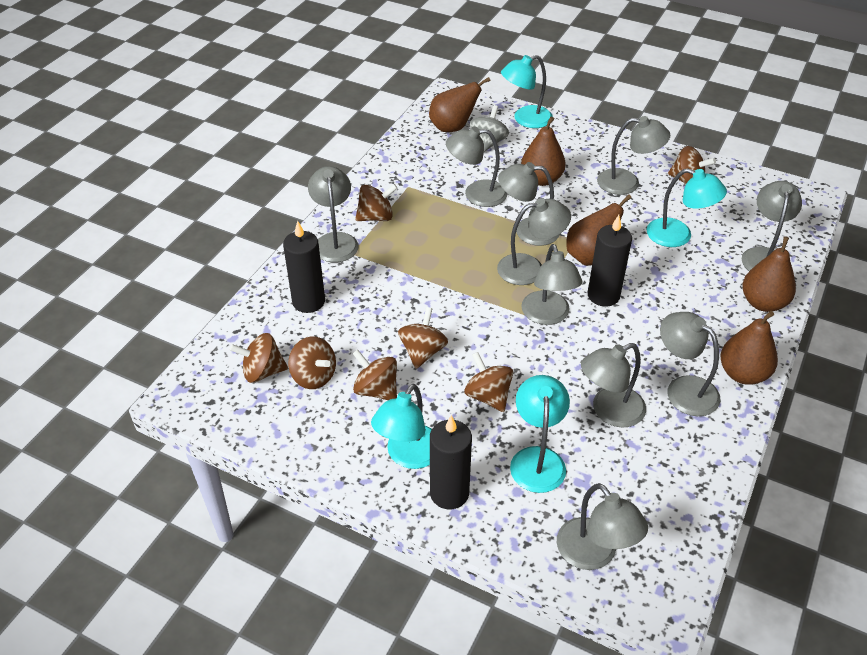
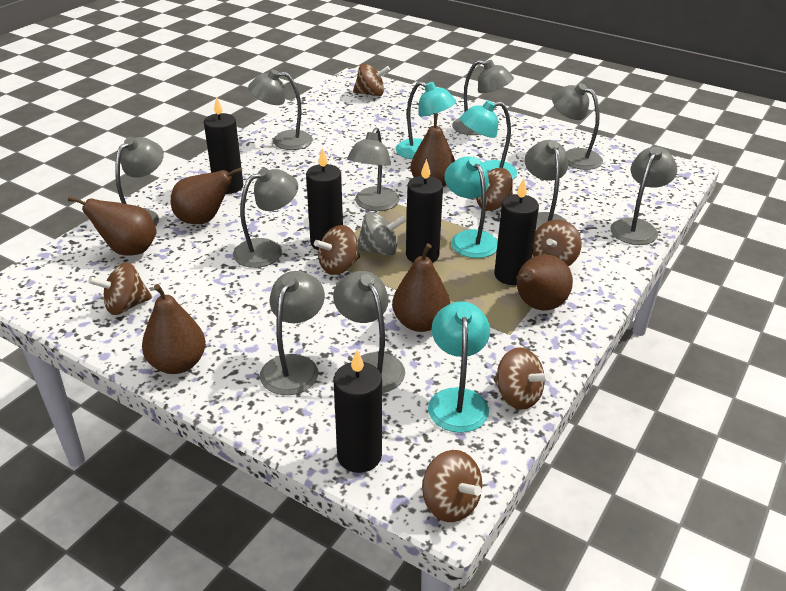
black candle: 3 -> 5
brown pear: 5 -> 6

